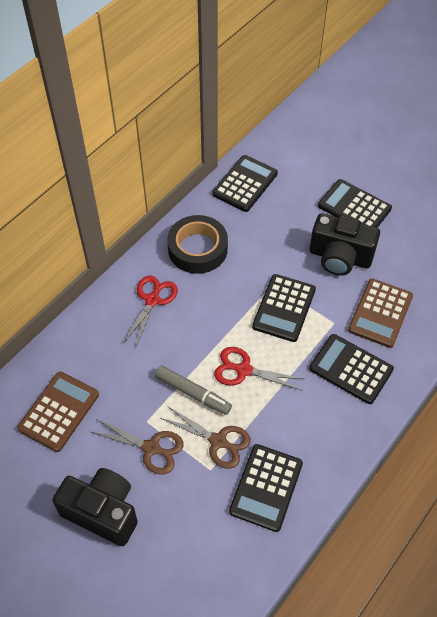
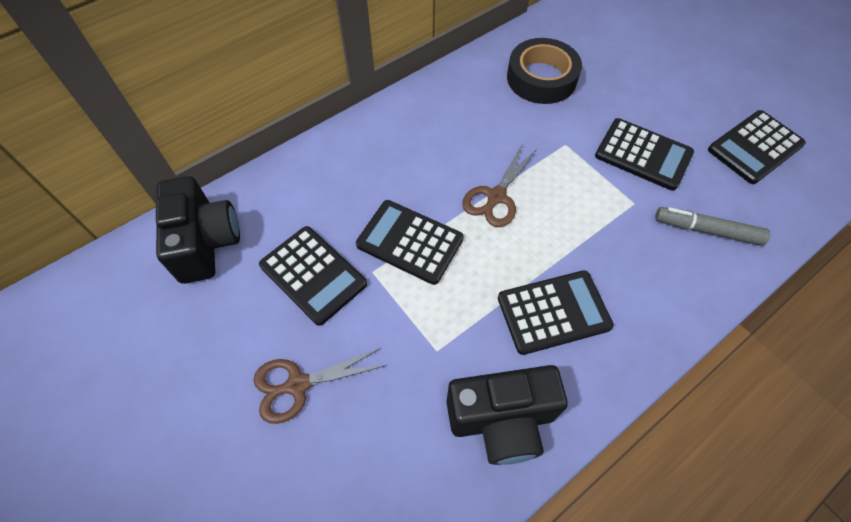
brown calculator: 2 -> 0
red scissors: 2 -> 0

